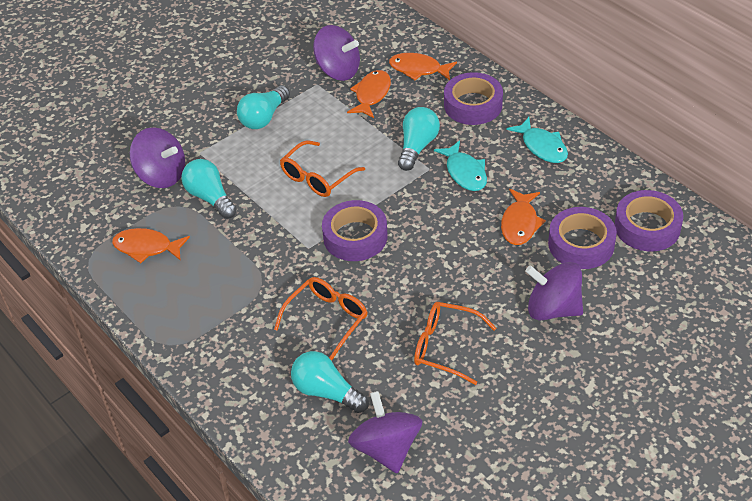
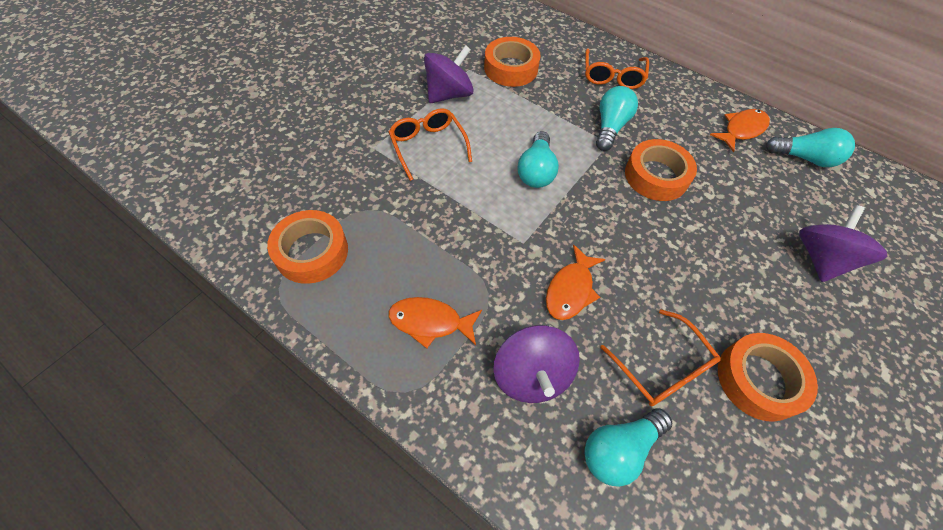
orange fish: 4 -> 3
orange tape: 0 -> 4
purple spinning top: 4 -> 3
purple tape: 4 -> 0
turquoise fish: 2 -> 0

